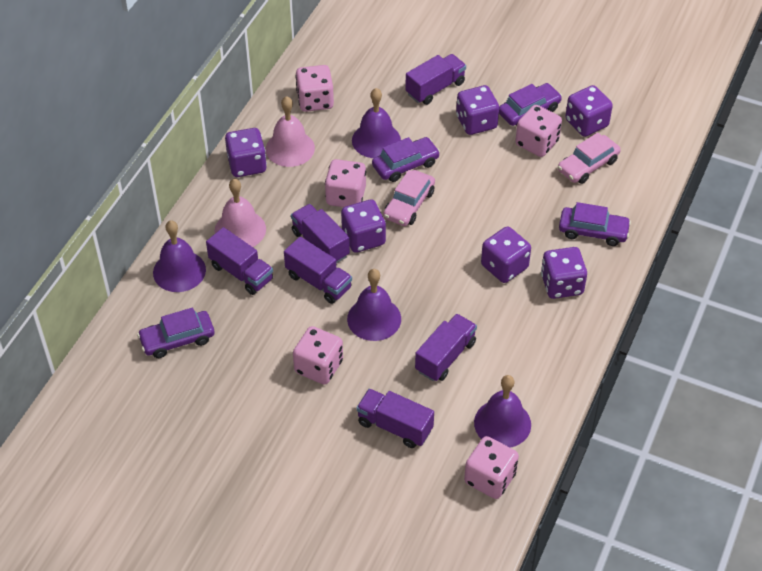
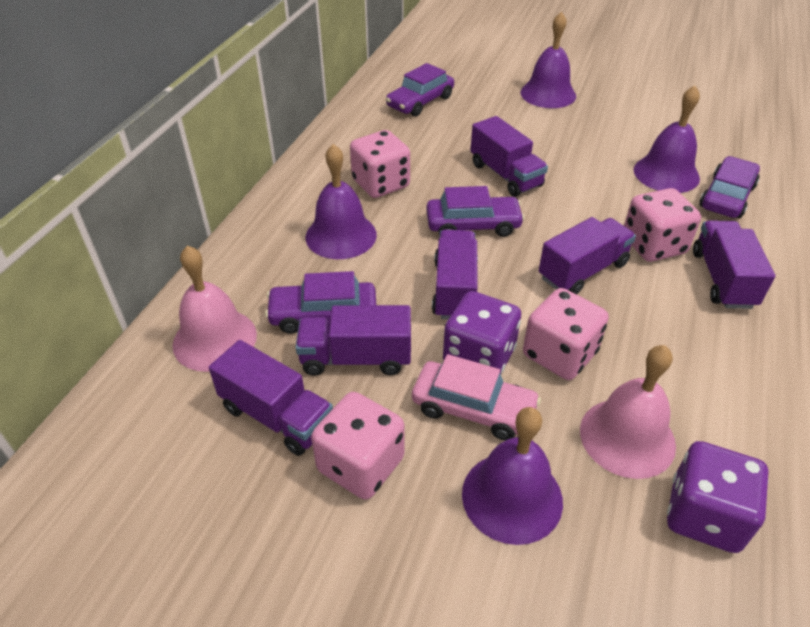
pink car: 2 -> 1
pink dice: 5 -> 4
purple dice: 6 -> 2

